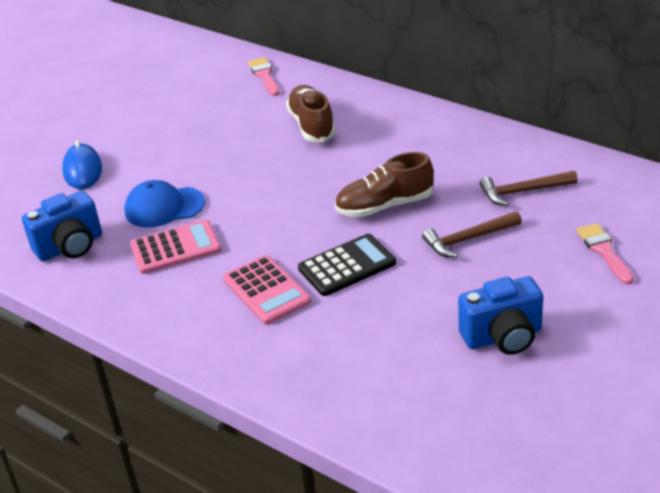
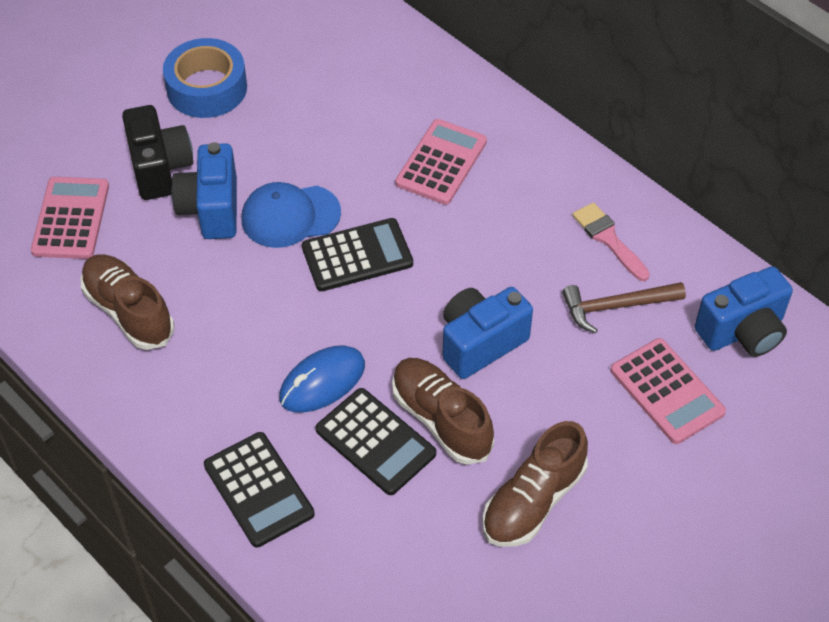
black calculator: 1 -> 3
black camera: 0 -> 1
blue camera: 2 -> 3
blue tape: 0 -> 1
brown hammer: 2 -> 1
brown shoe: 2 -> 3
pink brush: 2 -> 1
pink calculator: 2 -> 3

